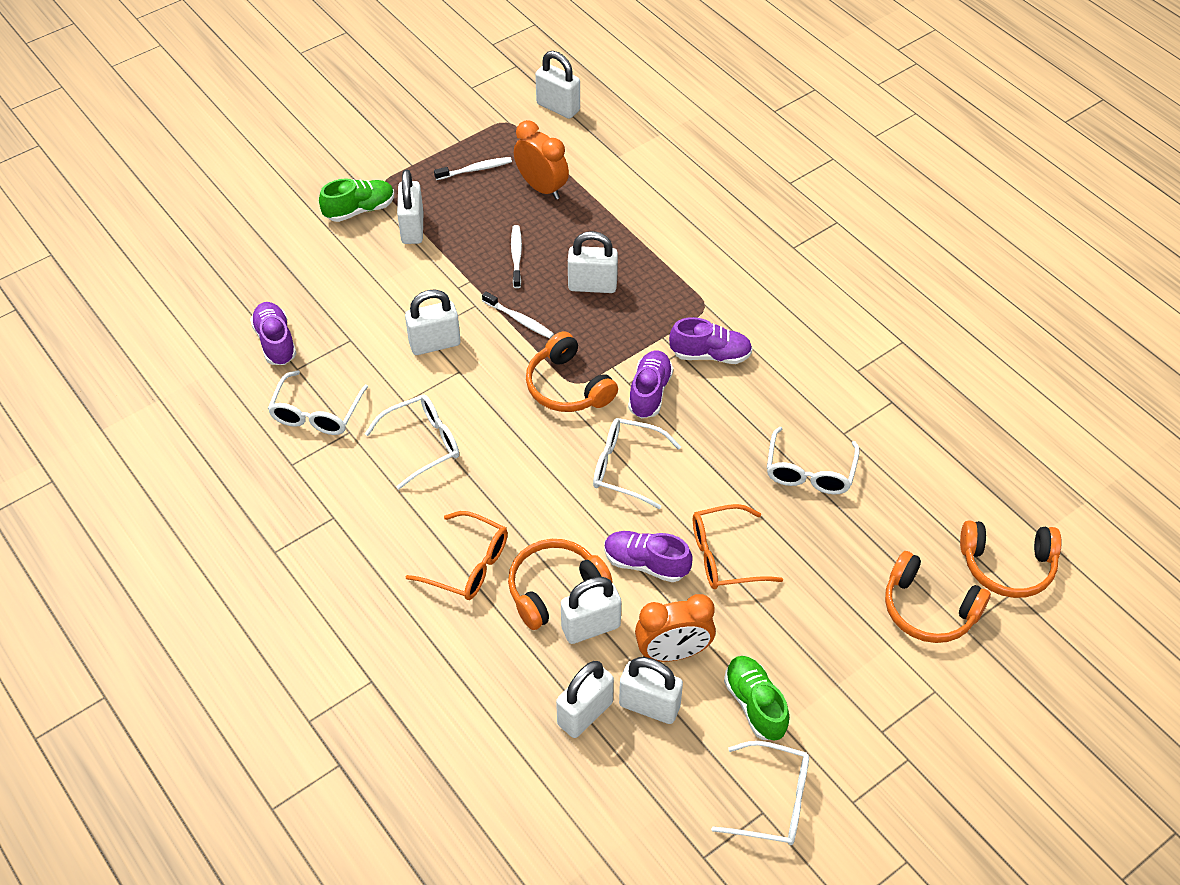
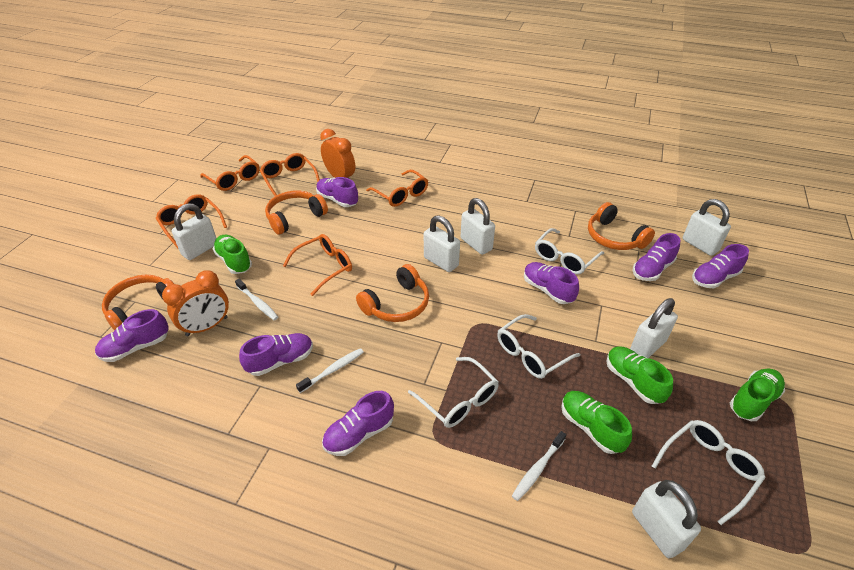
green shoe: 2 -> 4
orange glasses: 2 -> 5
purple shoe: 4 -> 7
white glasses: 5 -> 4
white padlock: 7 -> 6

